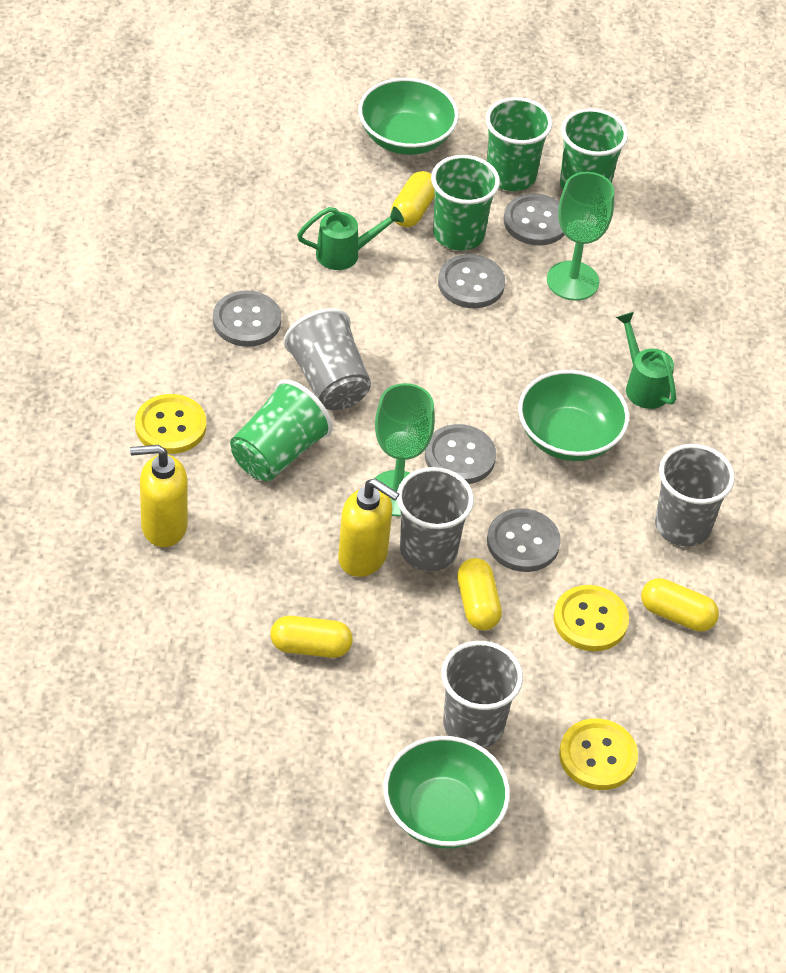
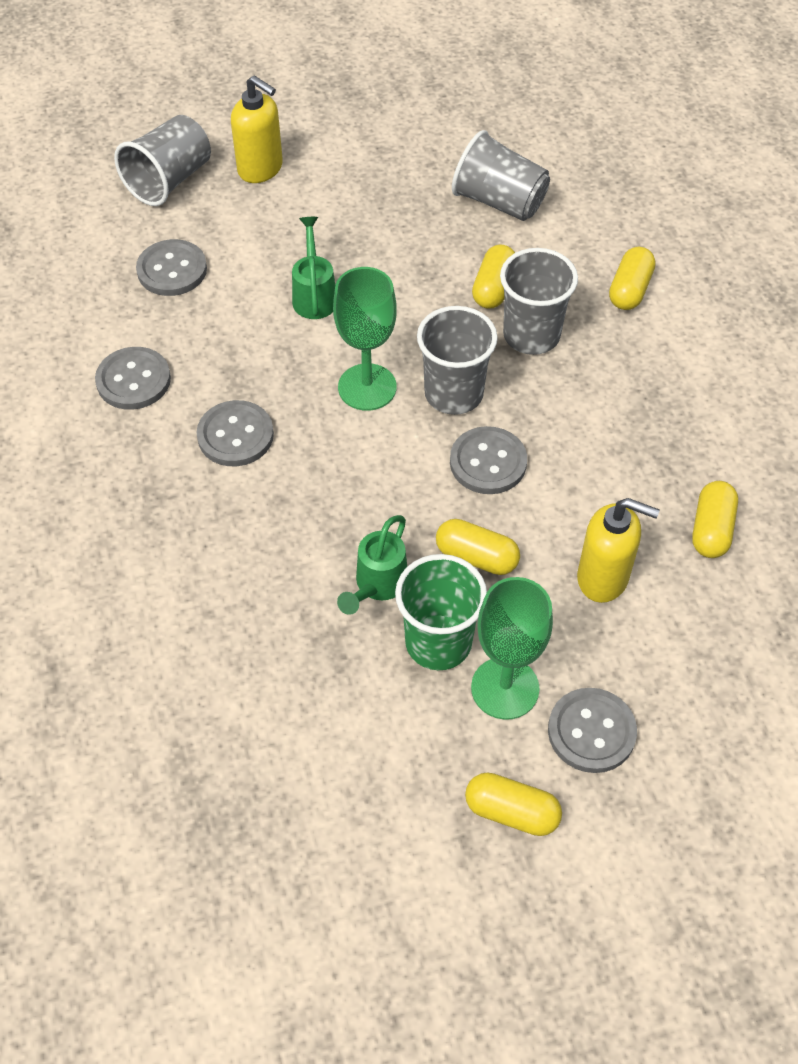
green bowl: 3 -> 0
green cup: 4 -> 1
yellow button: 3 -> 0
yellow capsule: 4 -> 5

